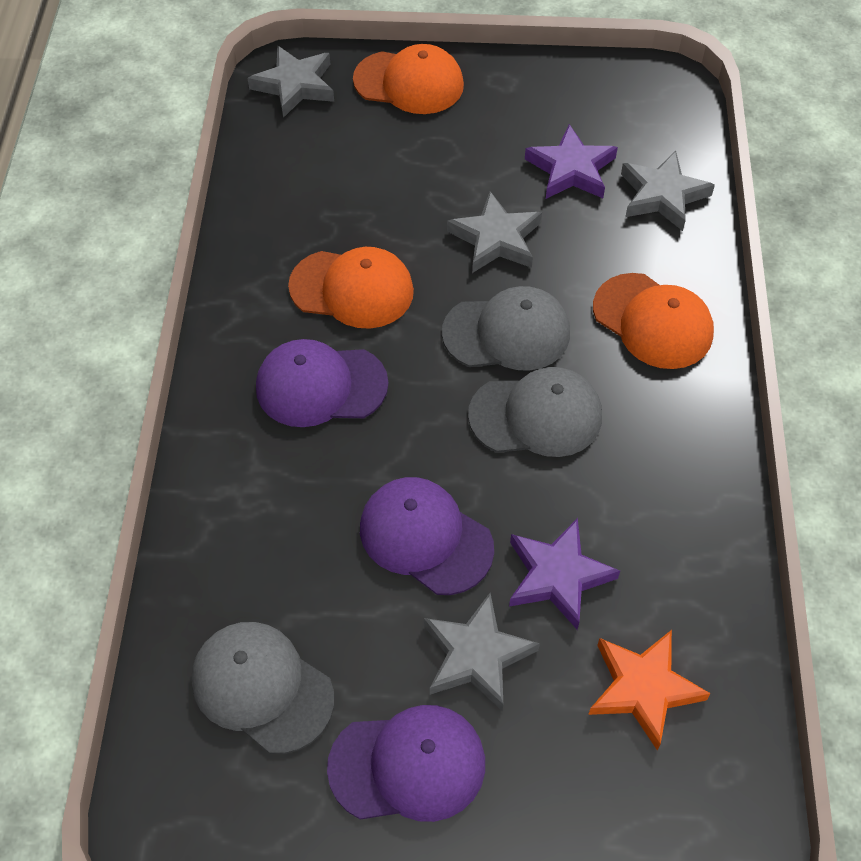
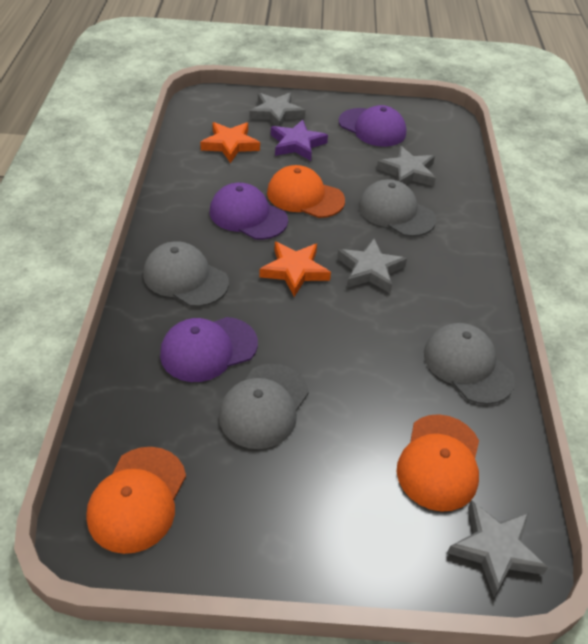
grey cap: 3 -> 4
orange star: 1 -> 2
purple star: 2 -> 1

